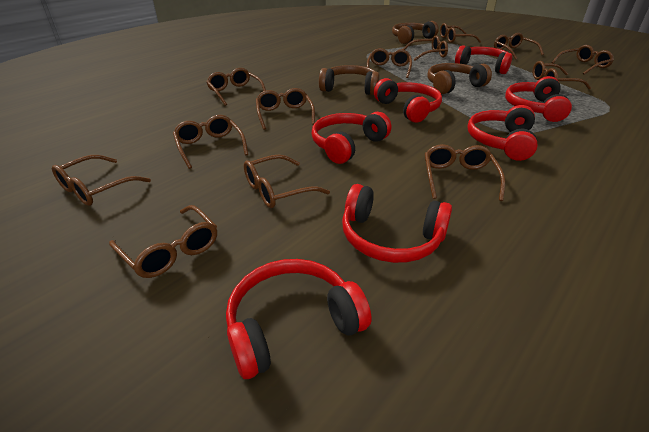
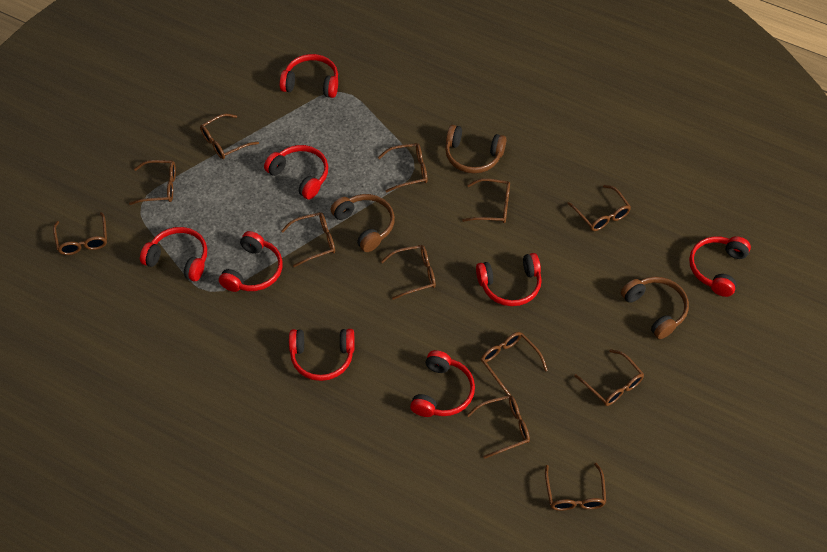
brown glasses: 13 -> 12
red headphones: 7 -> 8

